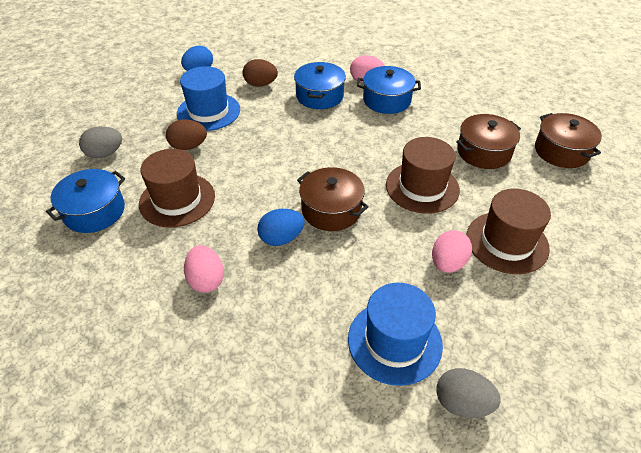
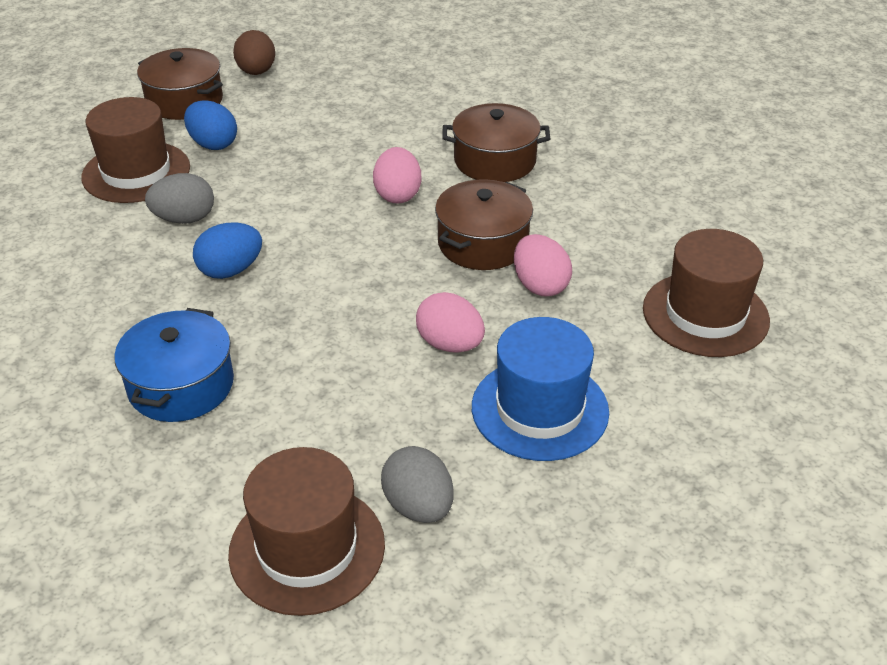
blue hat: 2 -> 1
blue pot: 3 -> 1
brown egg: 2 -> 1

